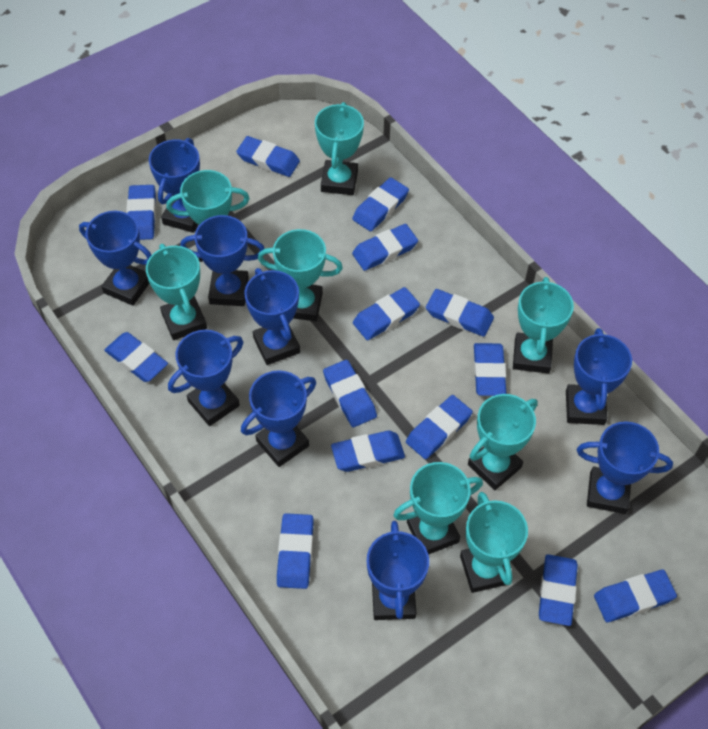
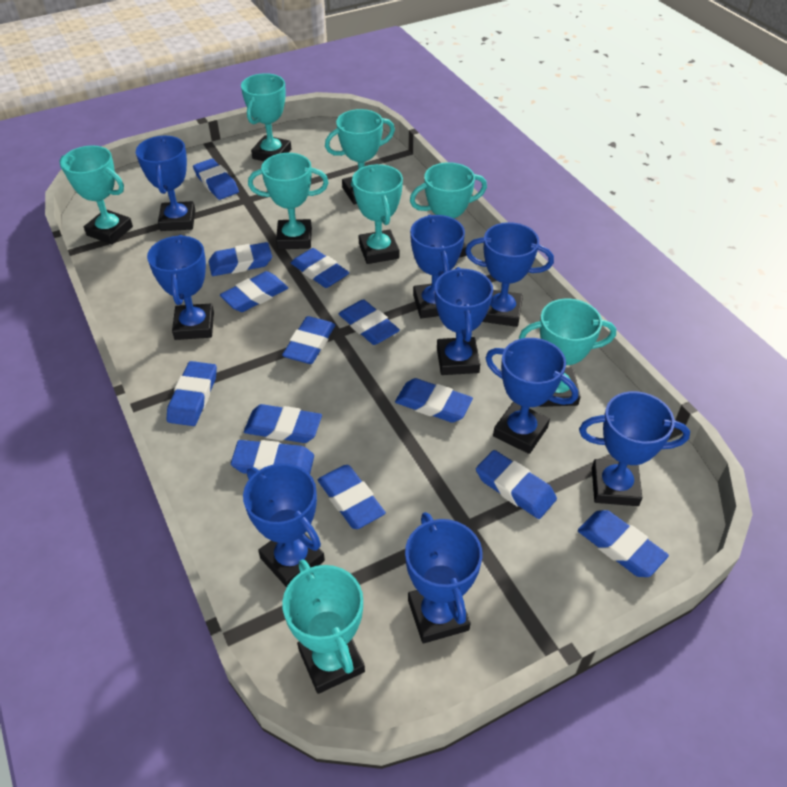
blue eraser: 14 -> 13

